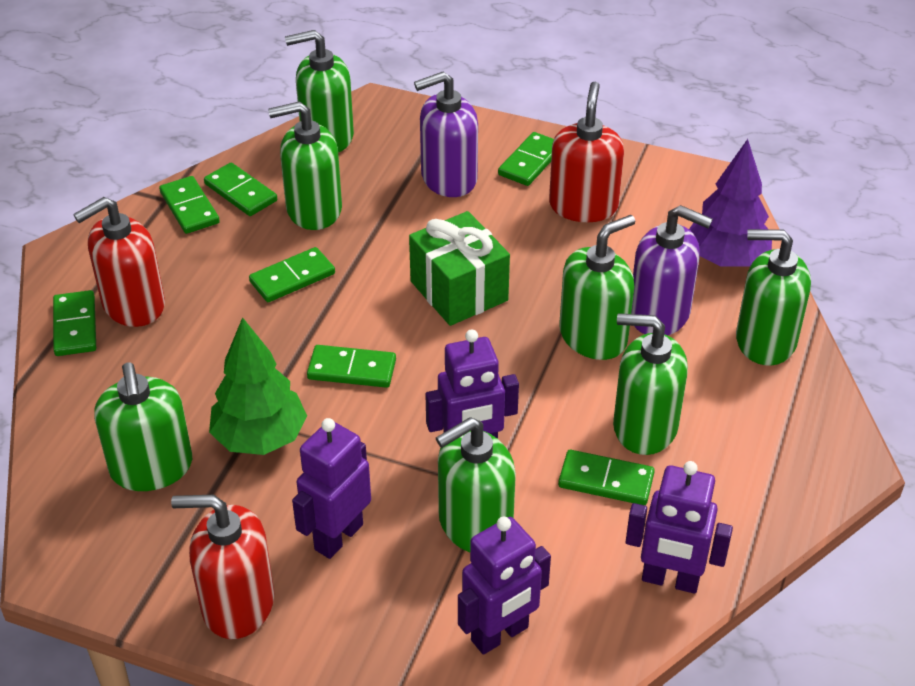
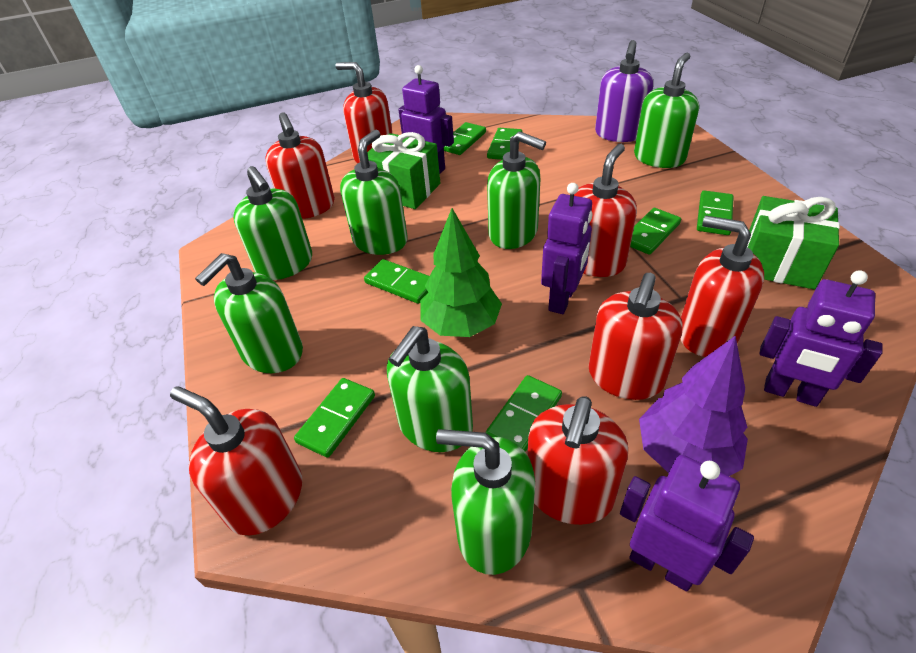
green gift: 1 -> 2
purple soap dispenser: 2 -> 1
red soap dispenser: 3 -> 7

